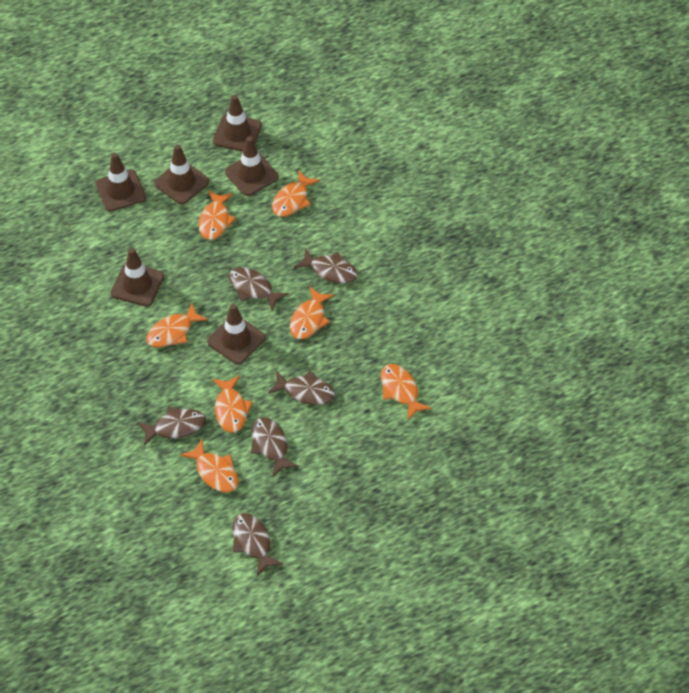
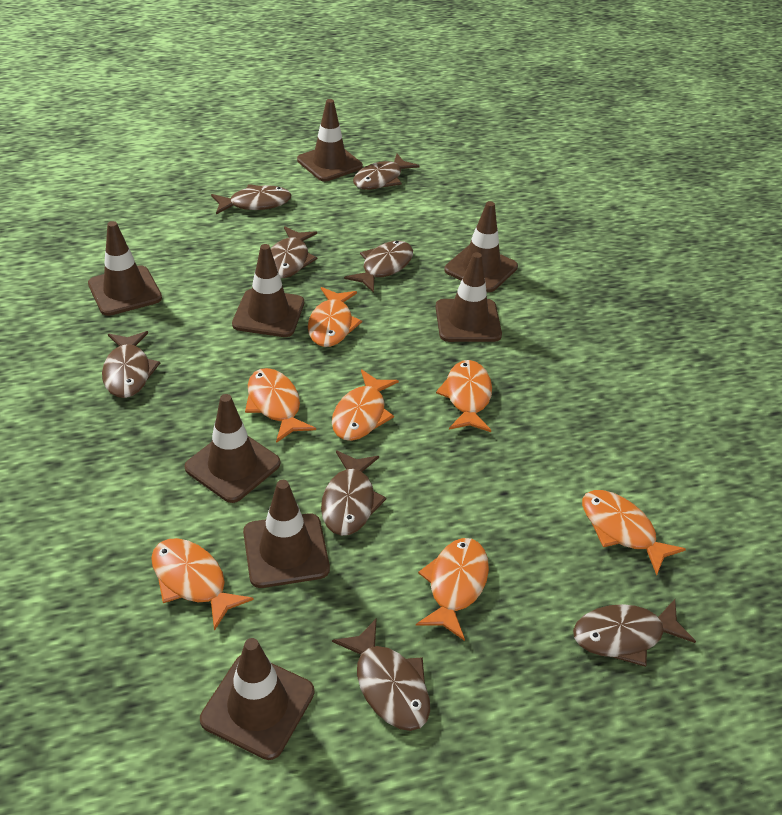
brown fish: 6 -> 8
brown traffic cone: 6 -> 8

